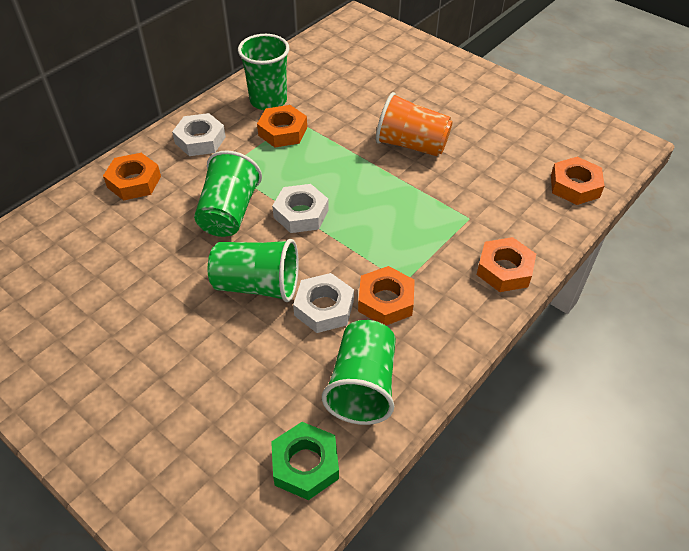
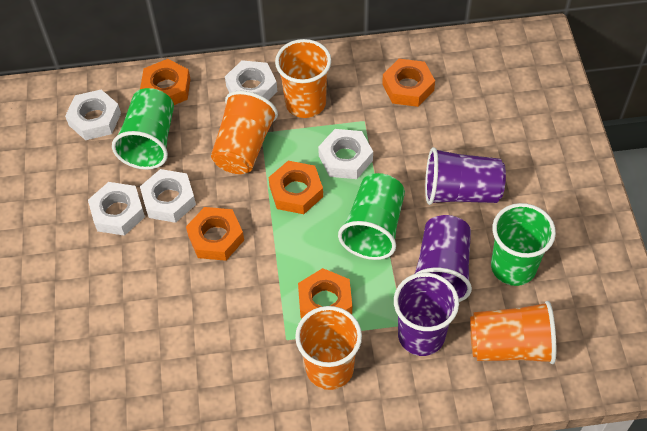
green cup: 4 -> 3
green nut: 1 -> 0
orange cup: 1 -> 4
purple cup: 0 -> 3
white nut: 3 -> 5

